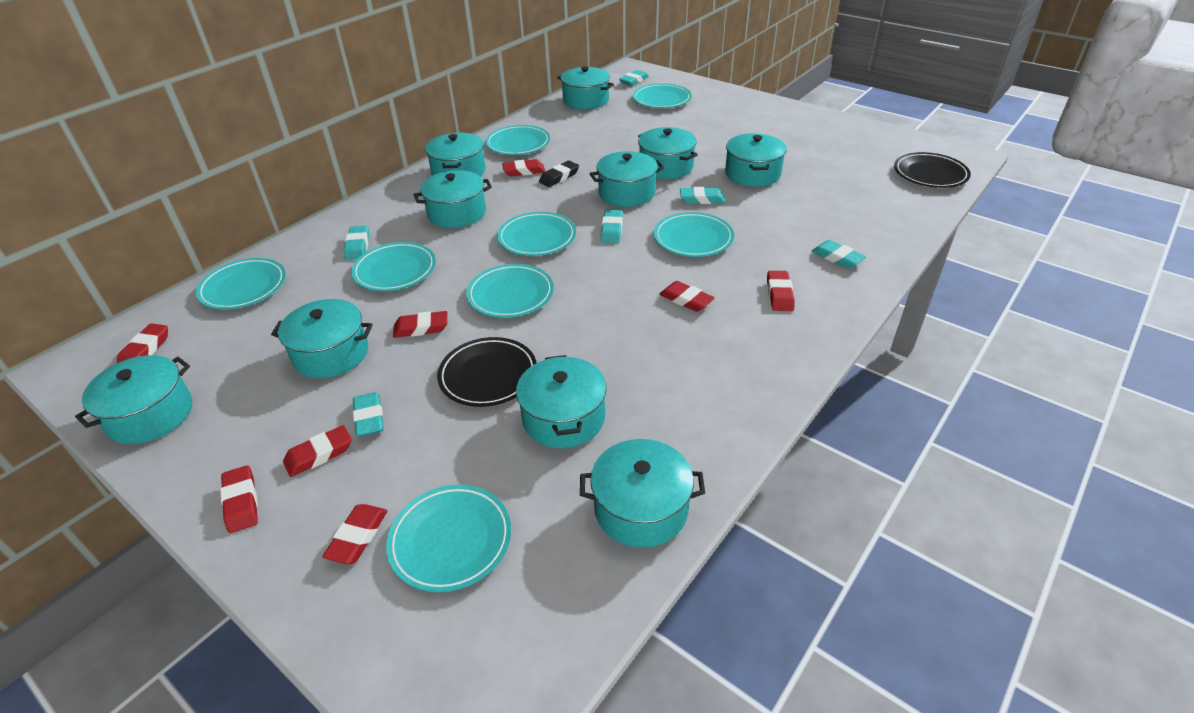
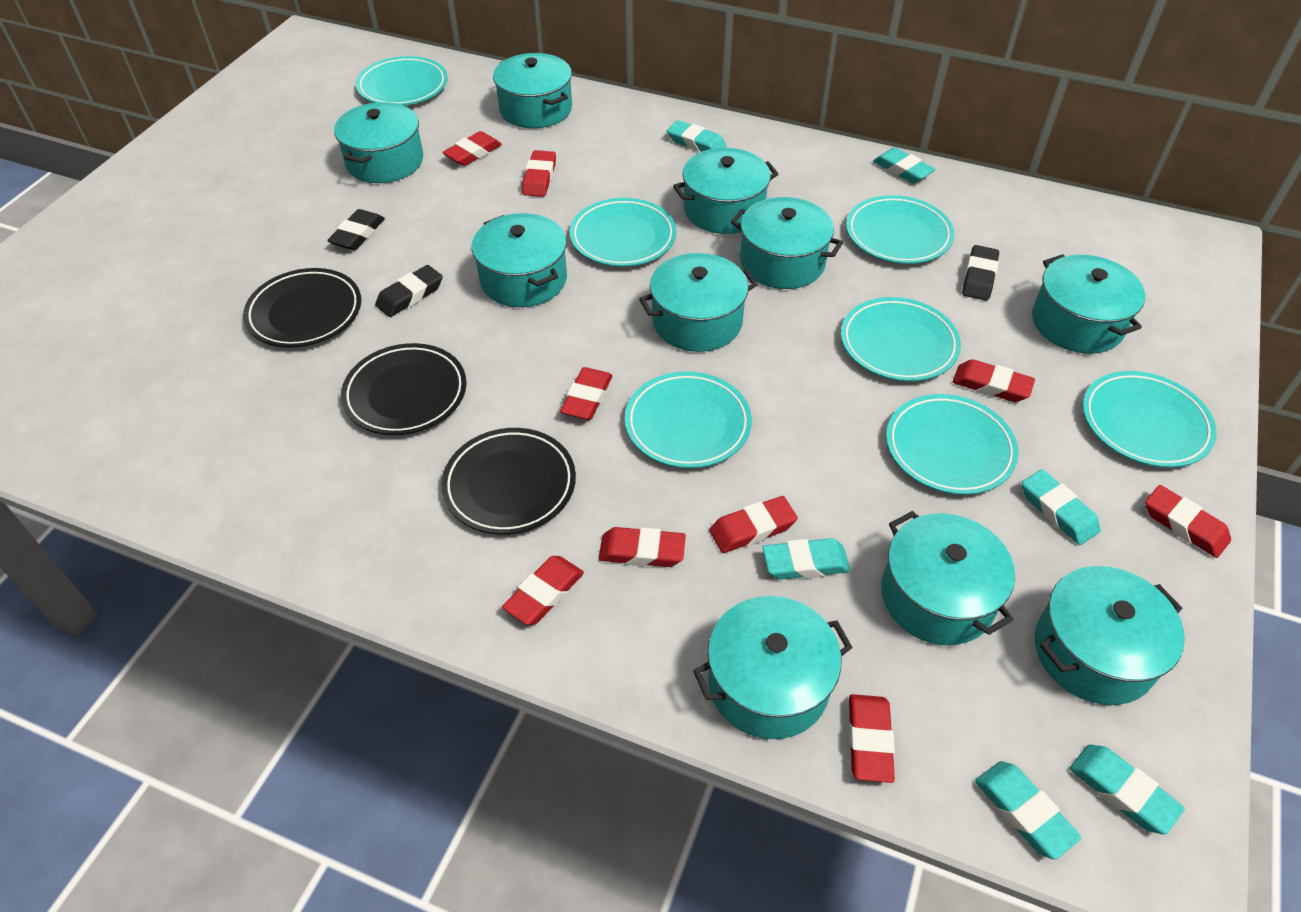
black eraser: 1 -> 3
black plate: 2 -> 3
red eraser: 8 -> 9
turquoise plate: 8 -> 7

